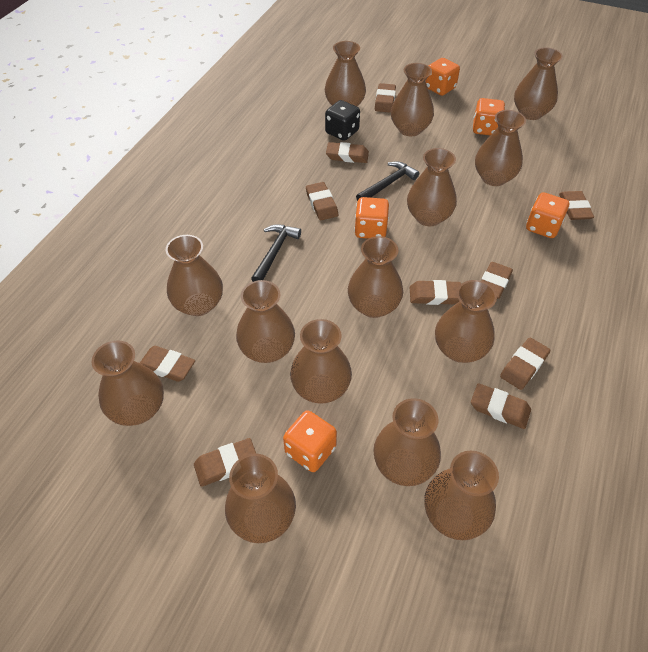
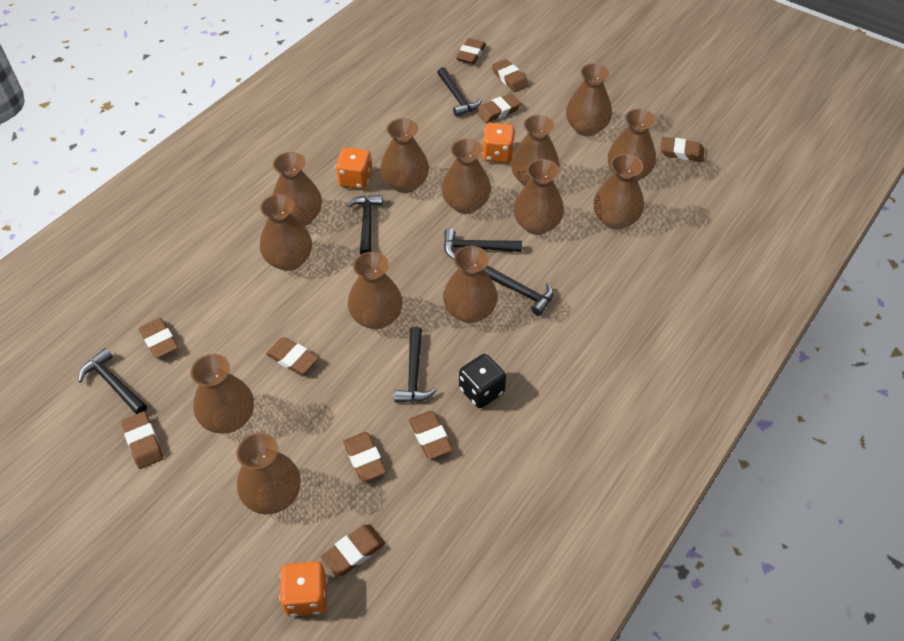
black hammer: 2 -> 6
brown vase: 14 -> 13
orange dice: 5 -> 3

